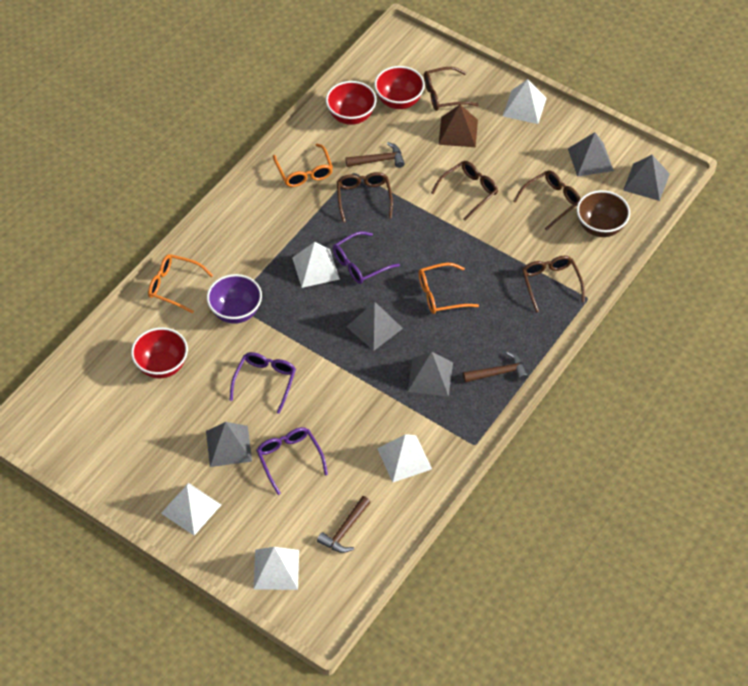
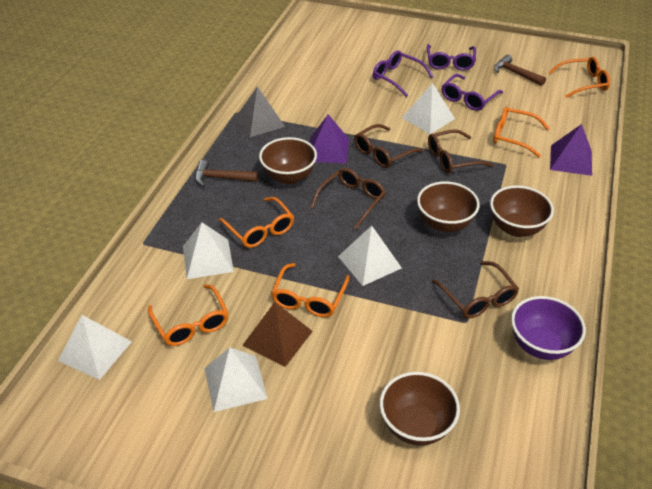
brown bowl: 1 -> 4
brown glasses: 5 -> 4
brown hammer: 3 -> 2
grey pyramid: 5 -> 1
orange glasses: 3 -> 5
purple pyramid: 0 -> 2
red bowl: 3 -> 0

